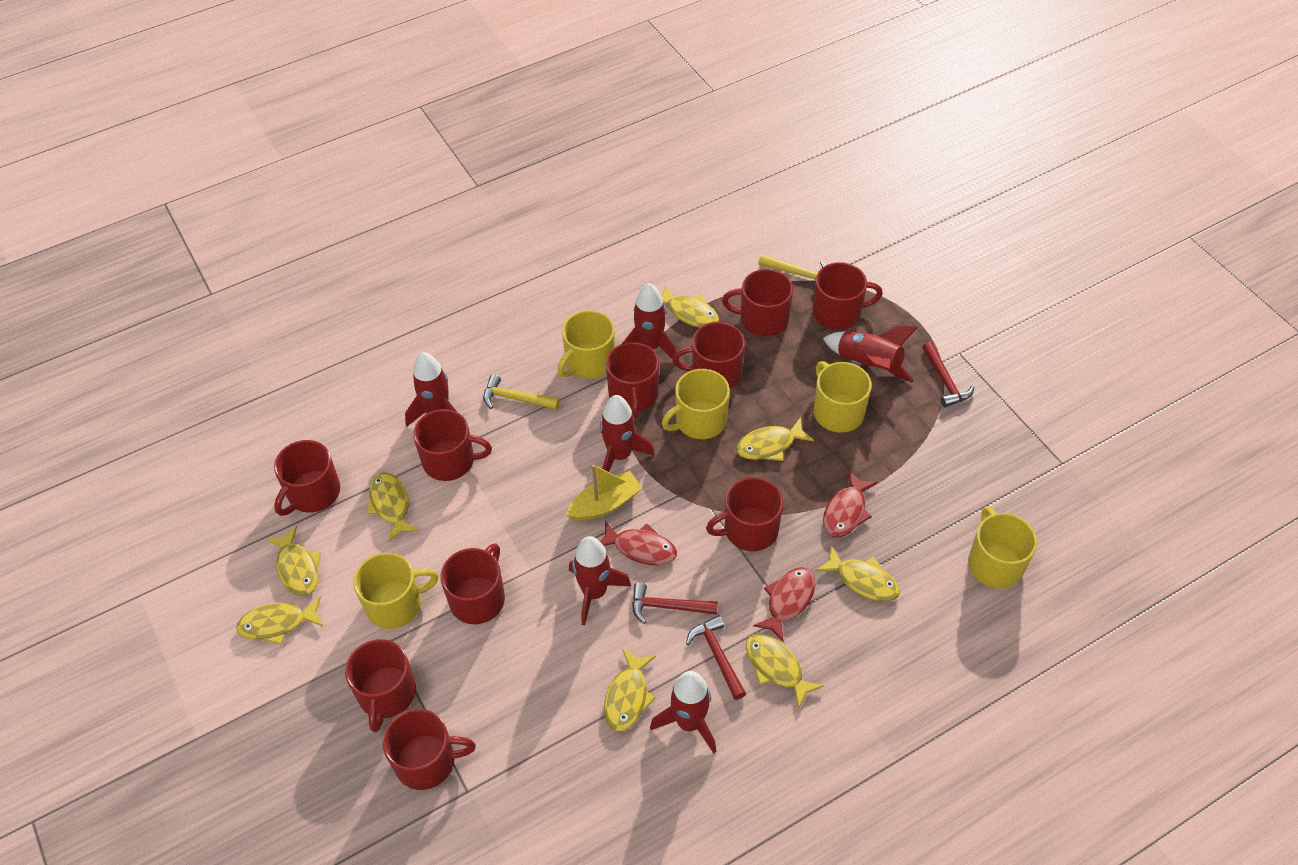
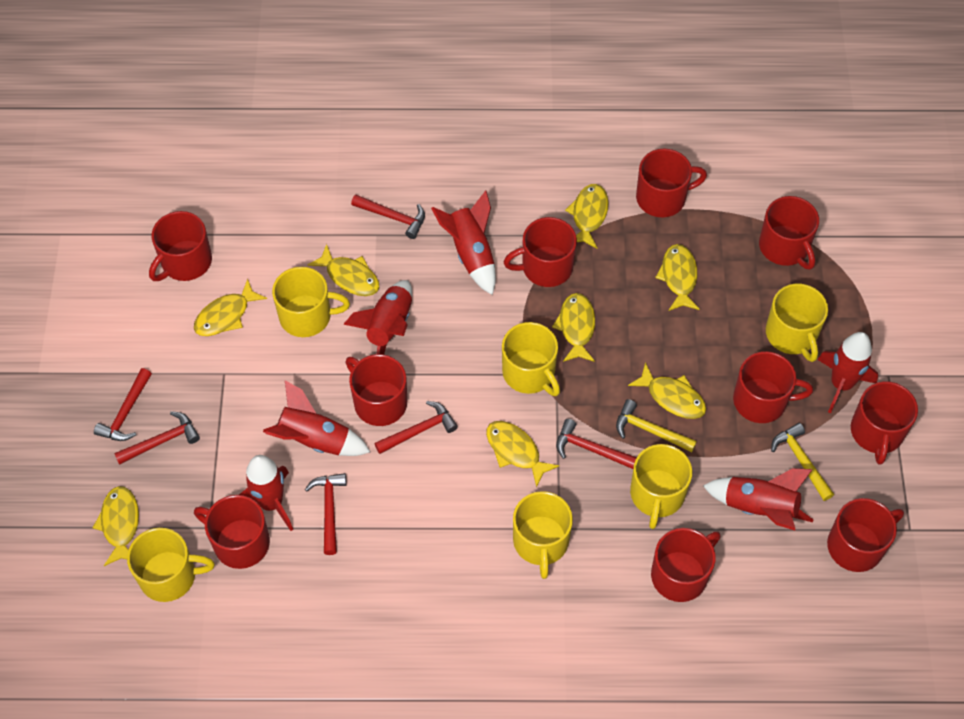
red fish: 3 -> 0
red hammer: 3 -> 6
yellow boat: 1 -> 0
yellow mug: 5 -> 6

